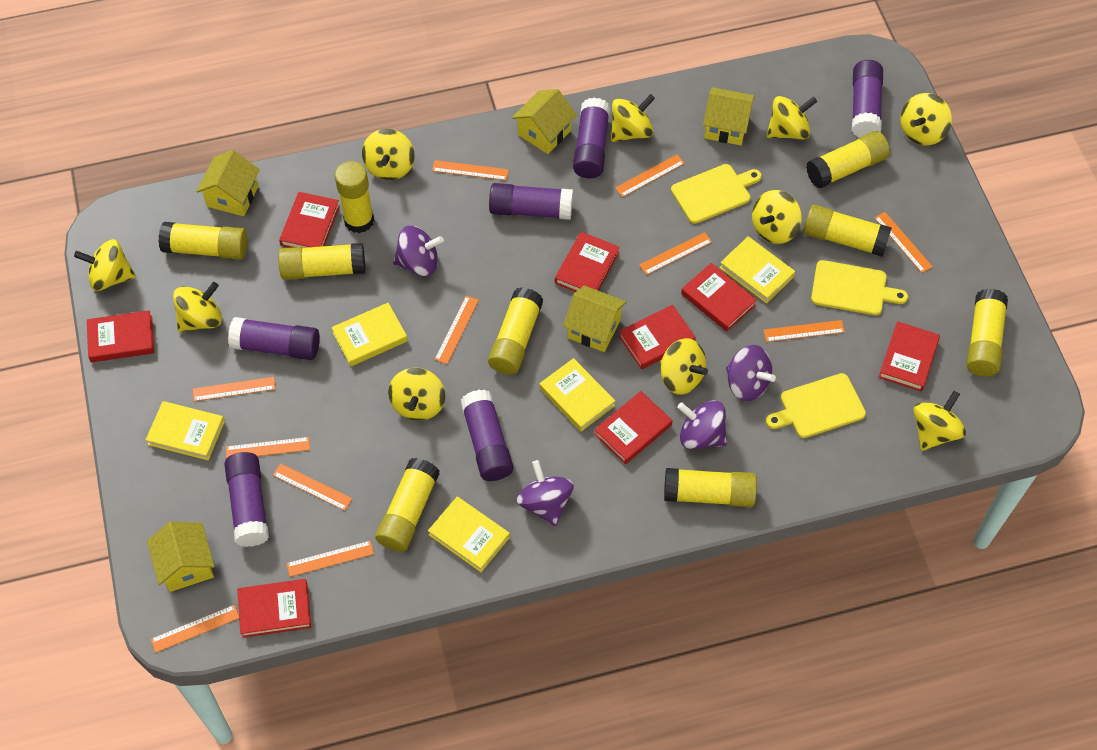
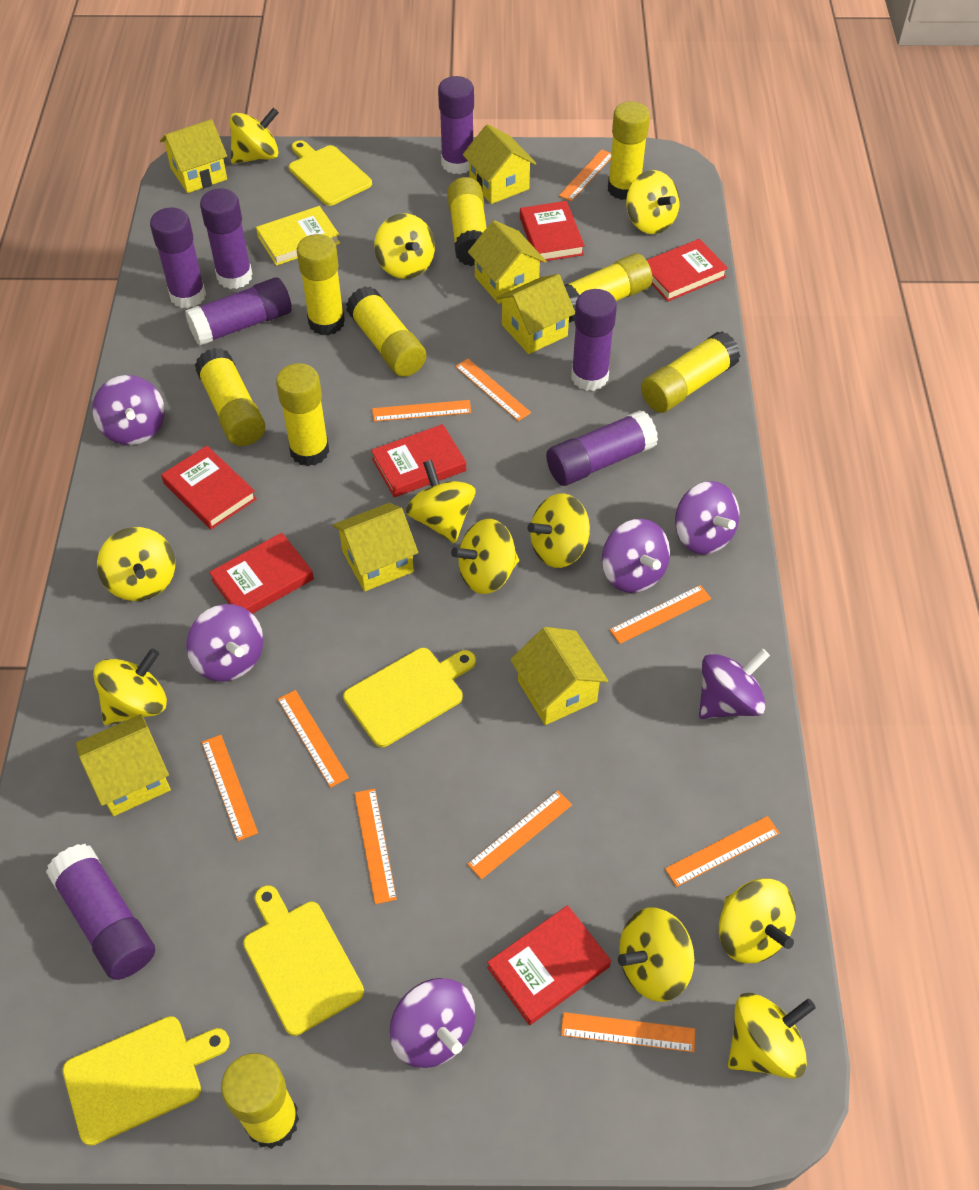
orange ruler: 11 -> 10
purple glue stick: 6 -> 7
purple spinning top: 4 -> 6
red book: 8 -> 6
yellow book: 5 -> 1
yellow cutting board: 3 -> 4
yellow house: 5 -> 7
yellow spinning top: 10 -> 11

